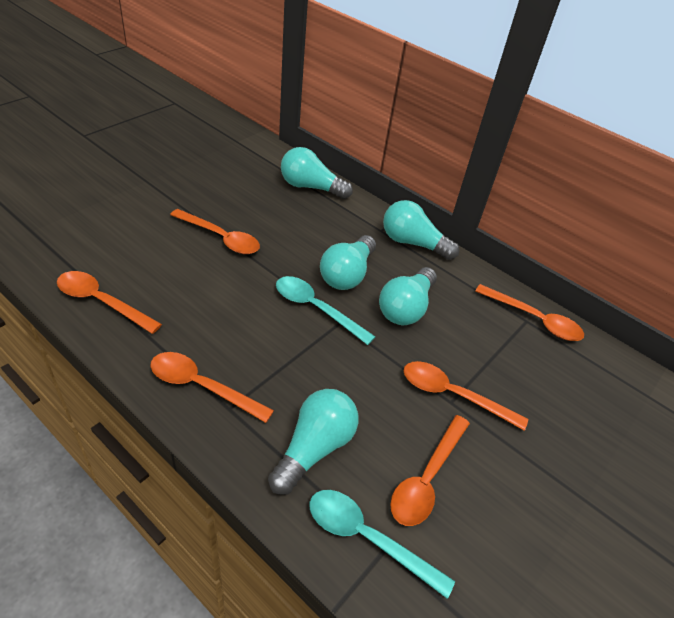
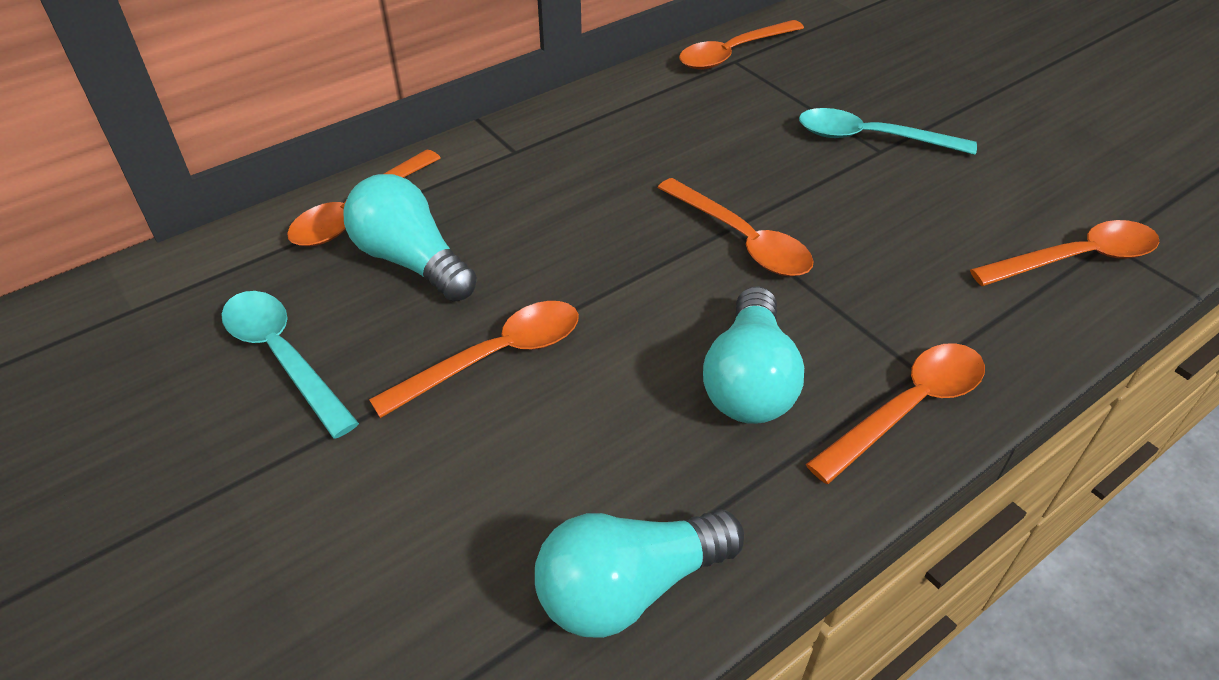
turquoise light bulb: 5 -> 3

